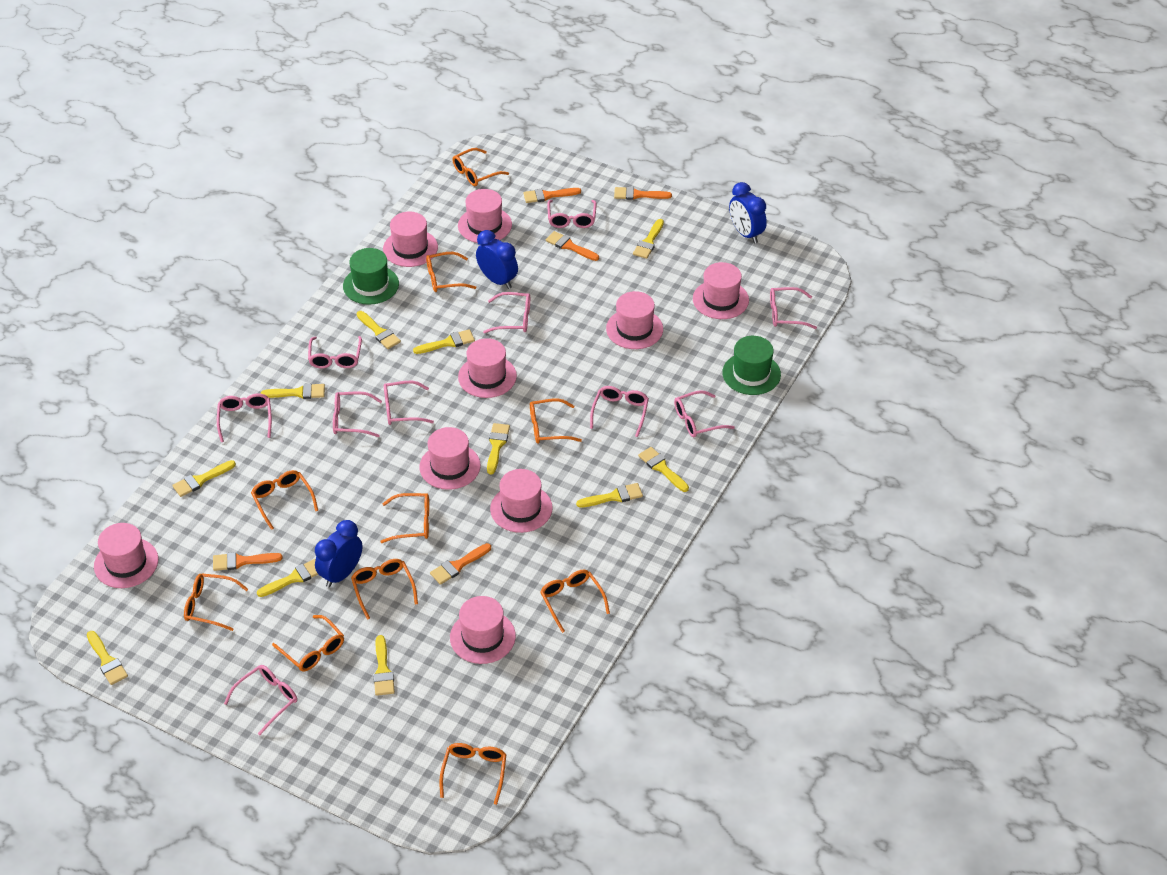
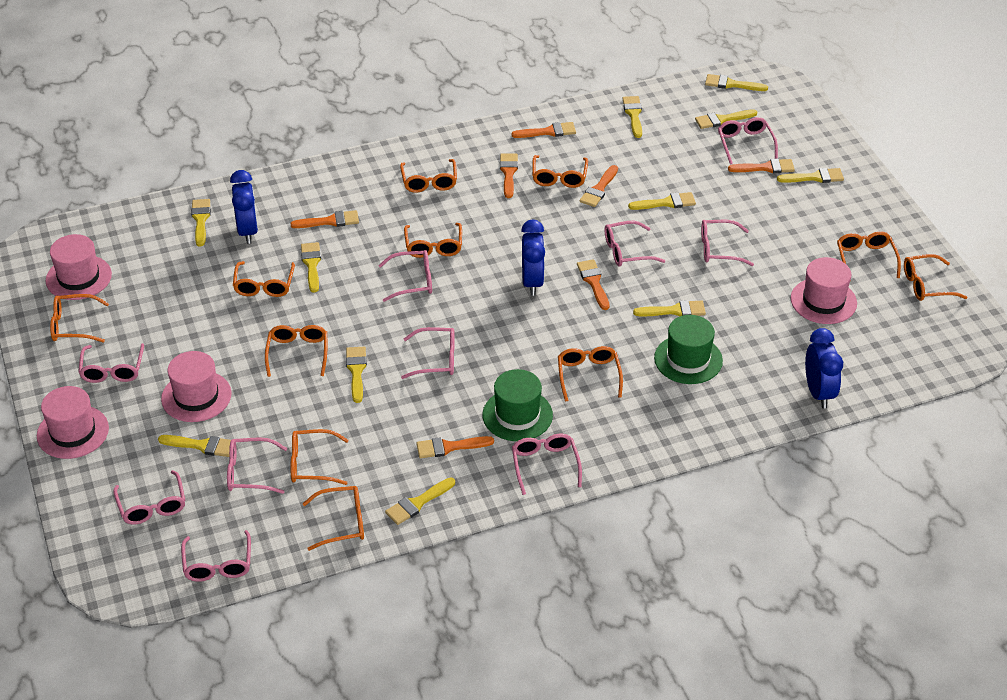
orange brush: 5 -> 7
orange glasses: 10 -> 11
pink hat: 9 -> 4

